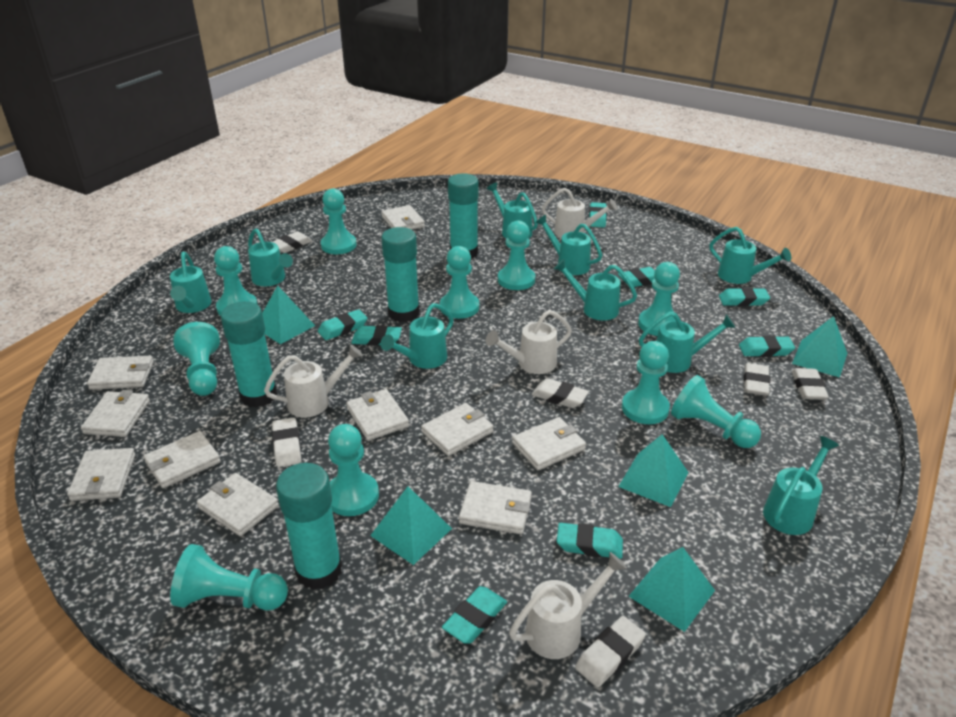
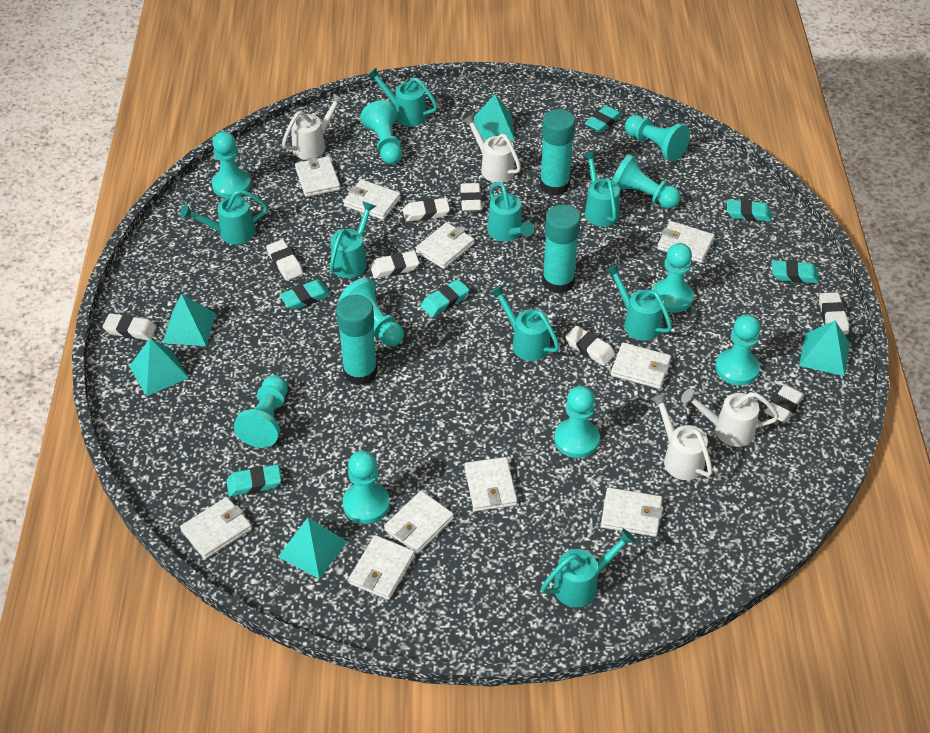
turquoise eraser: 8 -> 6
turquoise glue stick: 4 -> 3
turquoise watering can: 9 -> 8
white eraser: 6 -> 8

